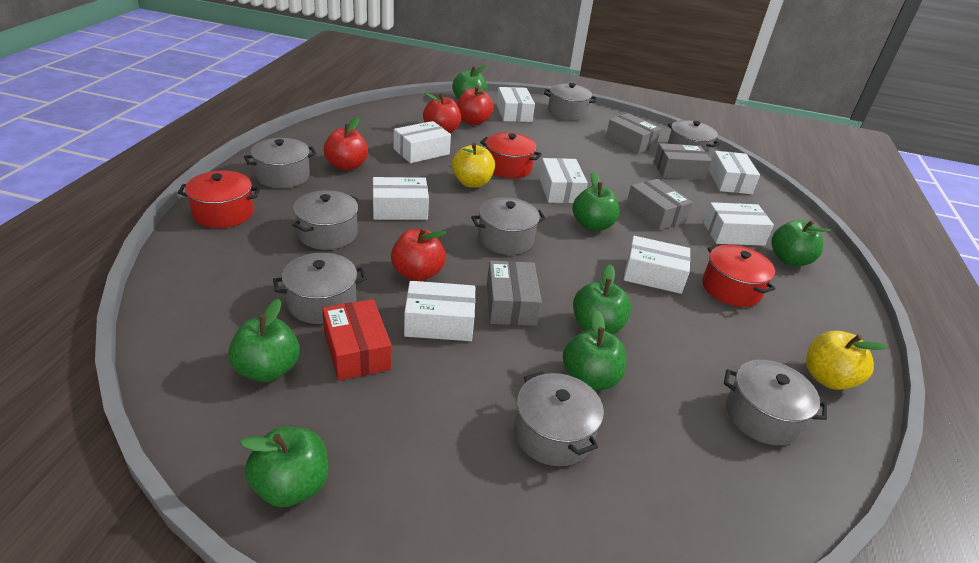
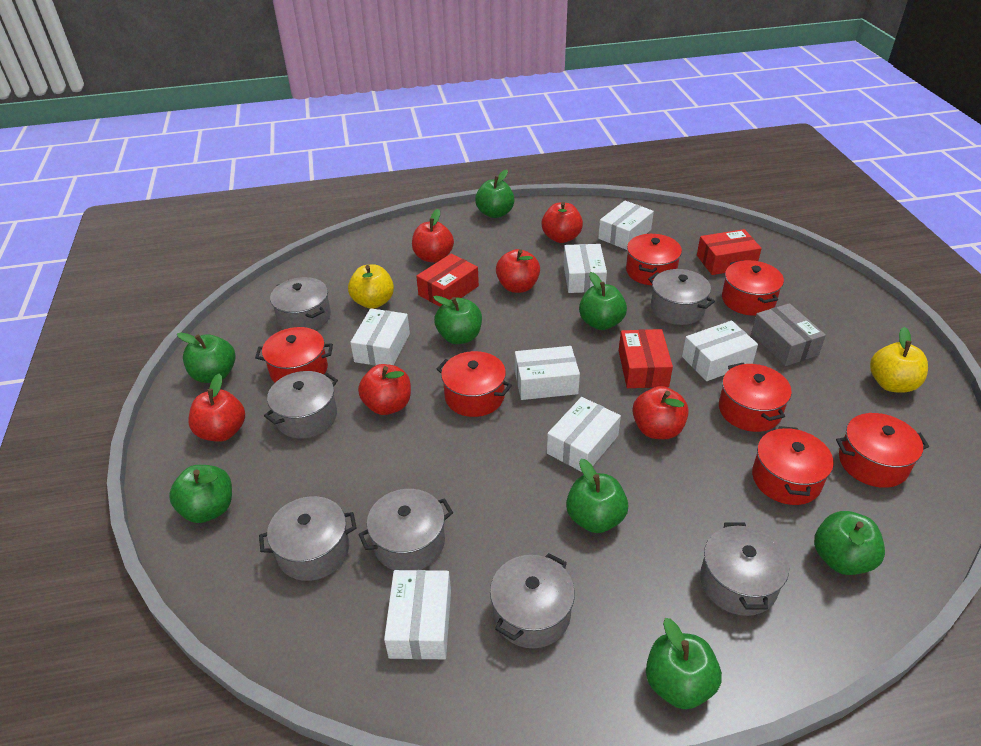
green apple: 7 -> 8
grey box: 4 -> 1
grey pot: 8 -> 7
red apple: 4 -> 6
red box: 1 -> 3
red pot: 3 -> 7
white box: 8 -> 7

